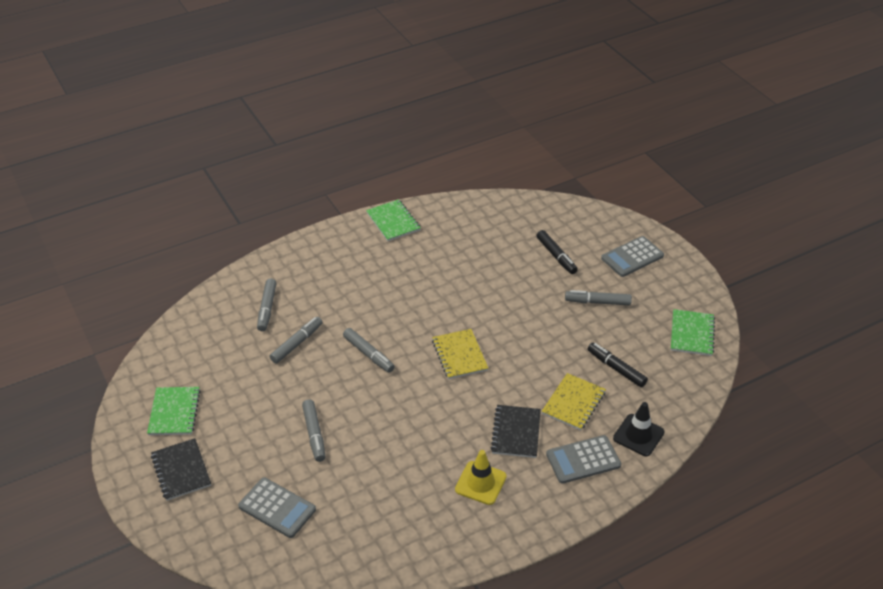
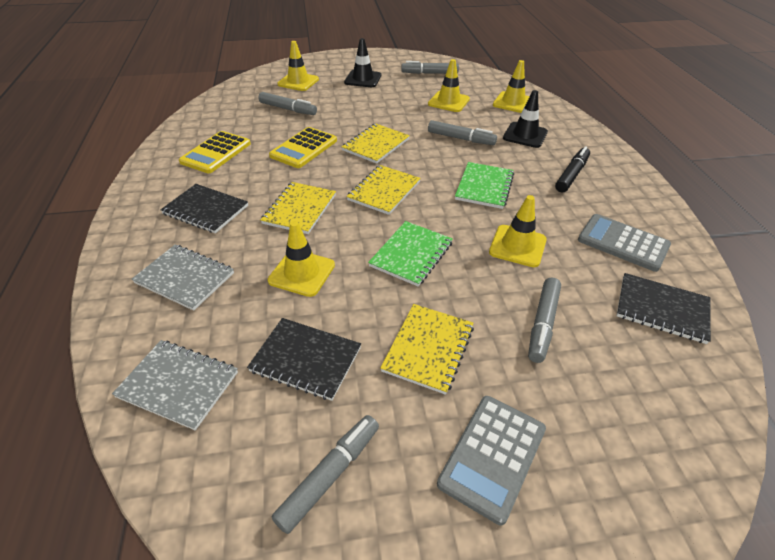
black marker: 2 -> 1
black notebook: 2 -> 3
black traffic cone: 1 -> 2
green notebook: 3 -> 2
grey calculator: 3 -> 2
grey notebook: 0 -> 2
yellow calculator: 0 -> 2
yellow notebook: 2 -> 4
yellow traffic cone: 1 -> 5

